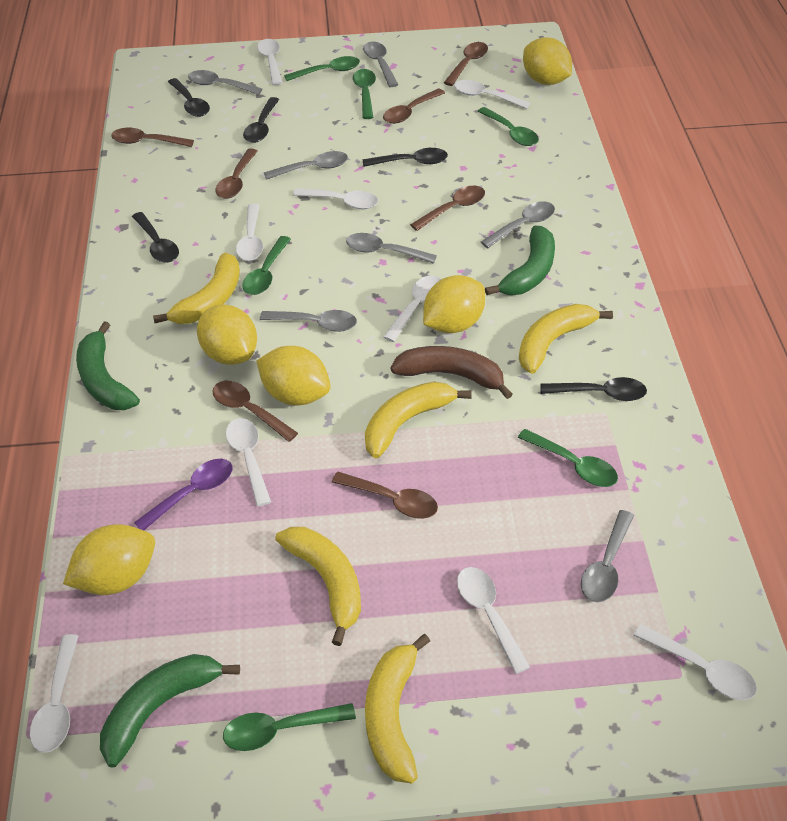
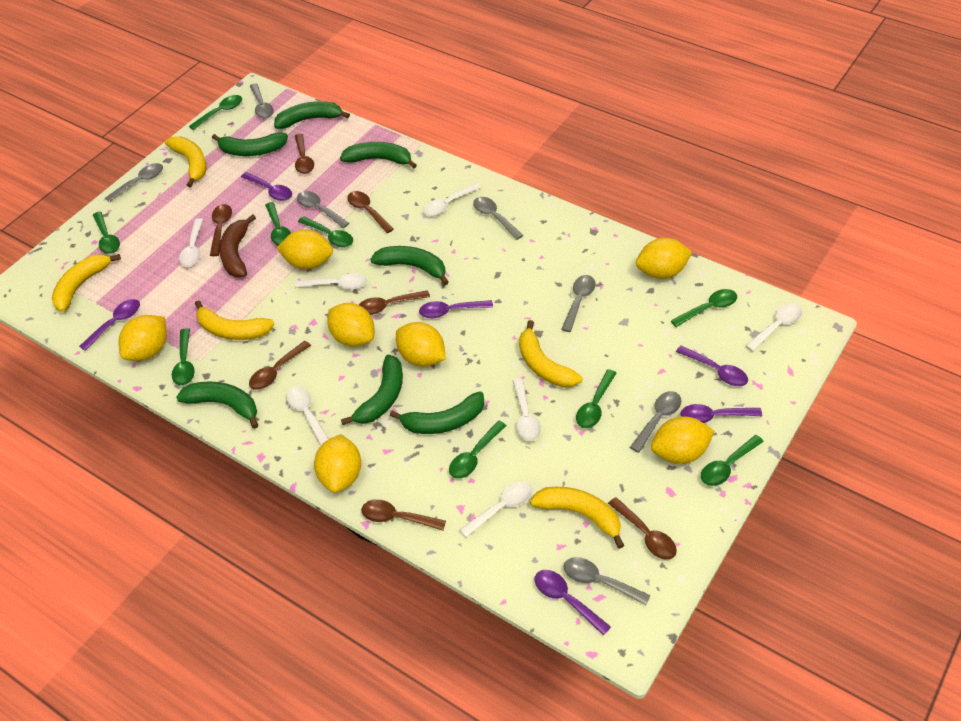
black spoon: 5 -> 0
green banana: 3 -> 7
green spoon: 6 -> 9
purple spoon: 1 -> 6
white spoon: 9 -> 7
yellow lemon: 5 -> 7

